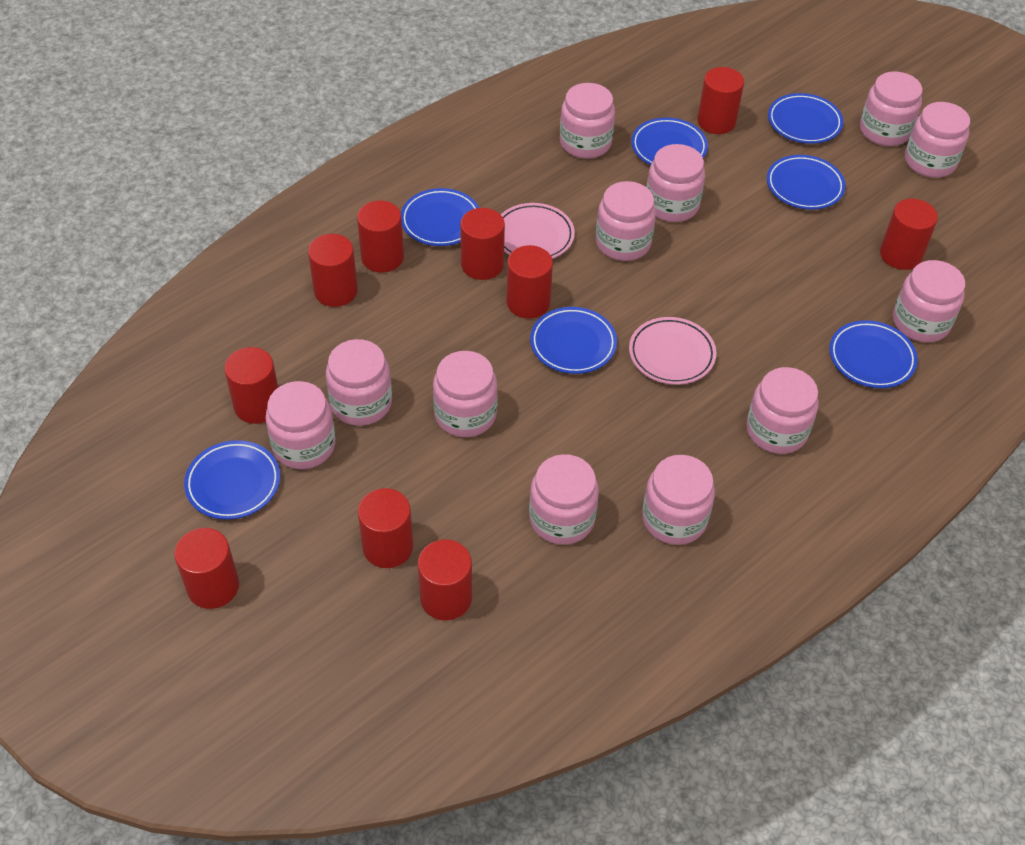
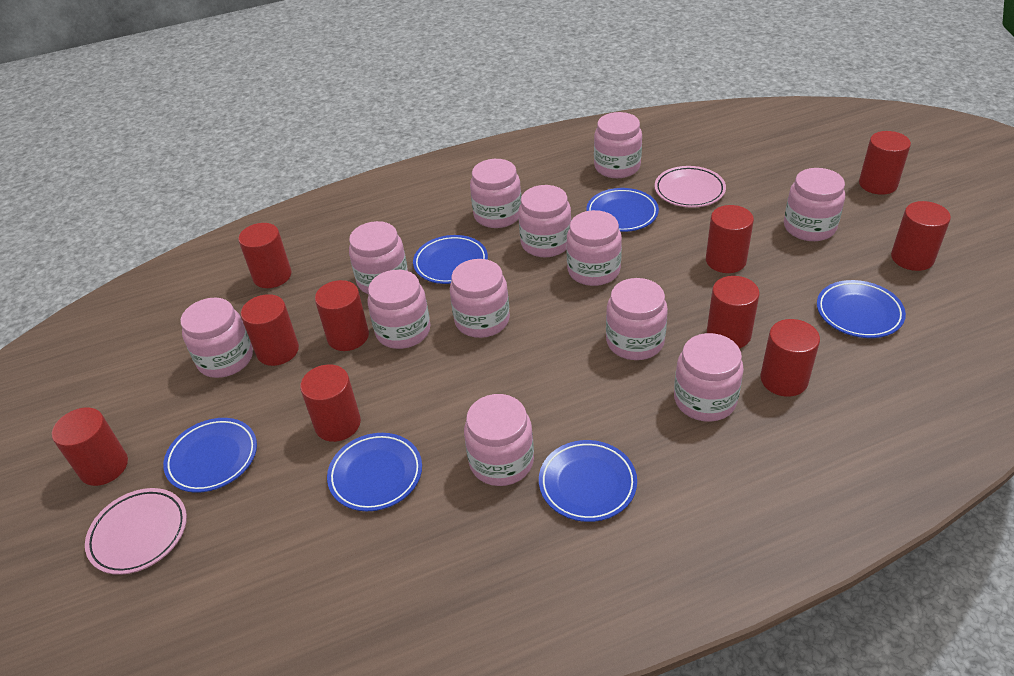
blue plate: 7 -> 6

